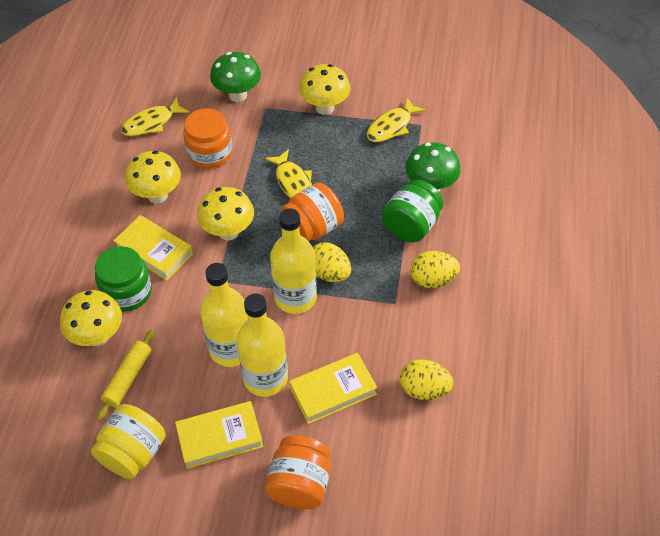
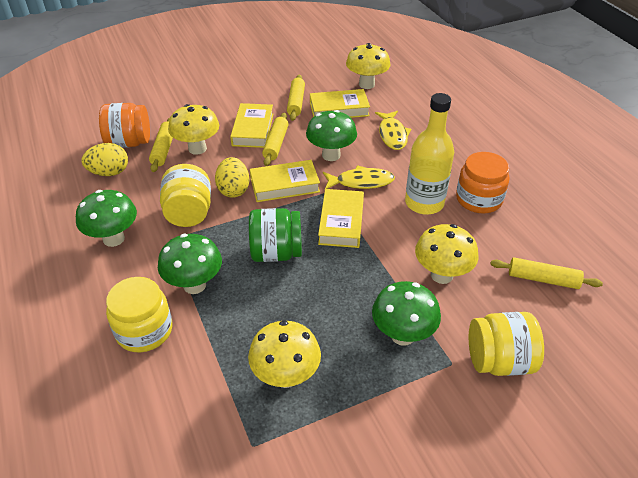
green jar: 2 -> 1
green mushroom: 2 -> 4
orange jar: 3 -> 2
yellow book: 3 -> 4
yellow bottle: 3 -> 1
yellow egg: 3 -> 2
yellow fish: 3 -> 2
yellow jar: 1 -> 3
yellow rolling pin: 1 -> 4

